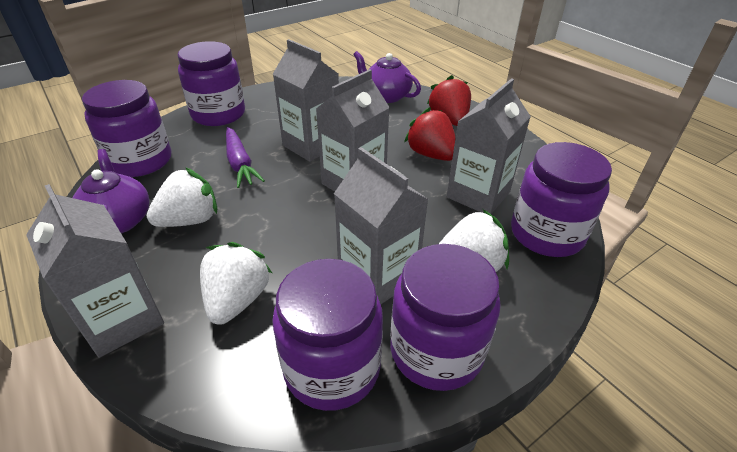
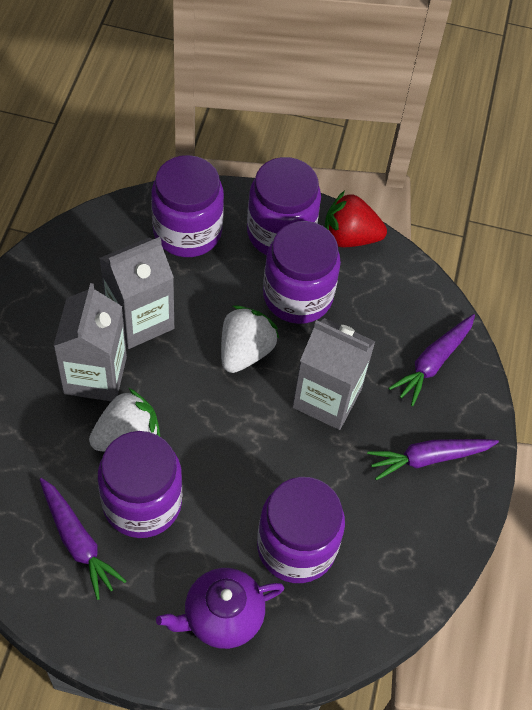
grey carton: 5 -> 3
purple carrot: 1 -> 3
purple teapot: 2 -> 1
red strawberry: 2 -> 1
white strawberry: 3 -> 2

